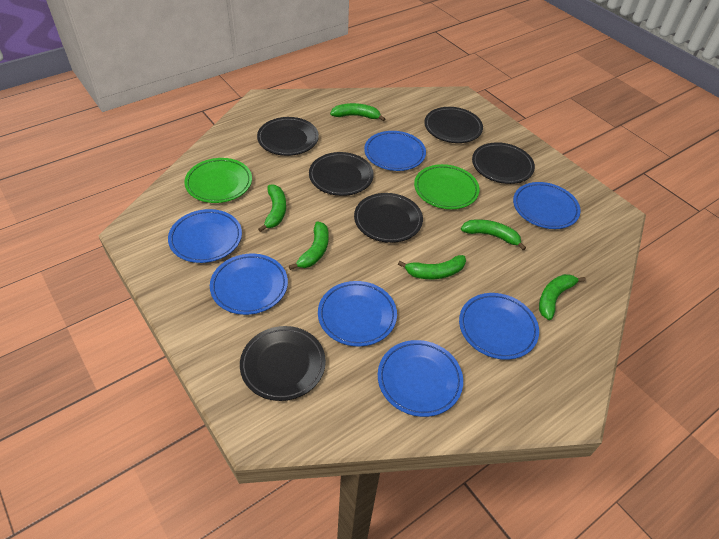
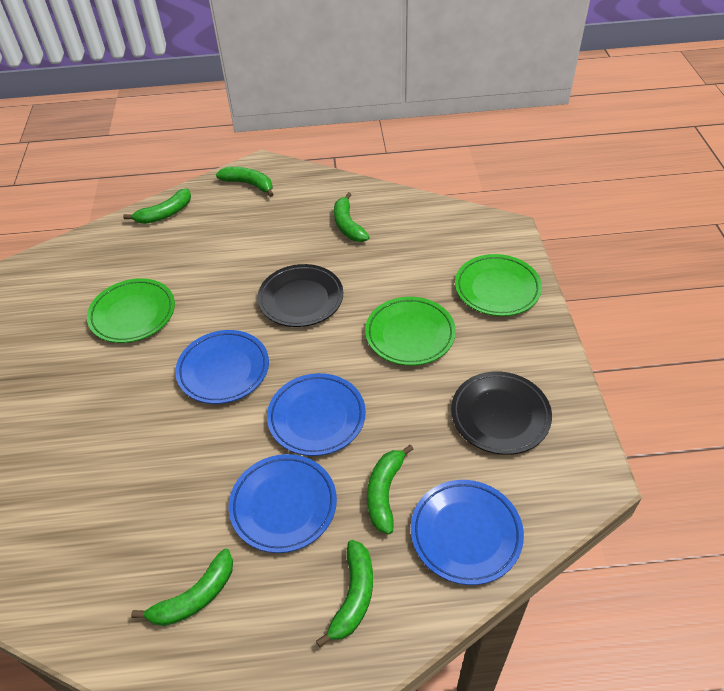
black plate: 6 -> 2
blue plate: 7 -> 4
green plate: 2 -> 3

